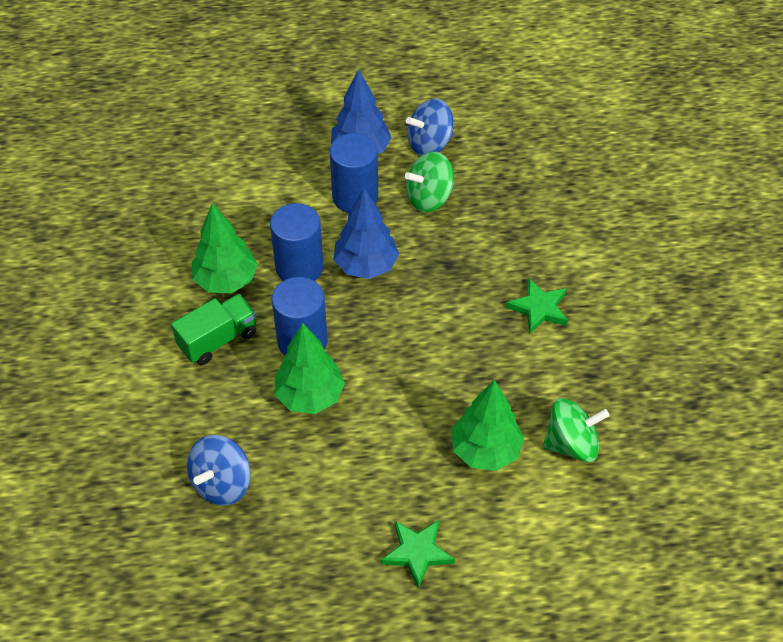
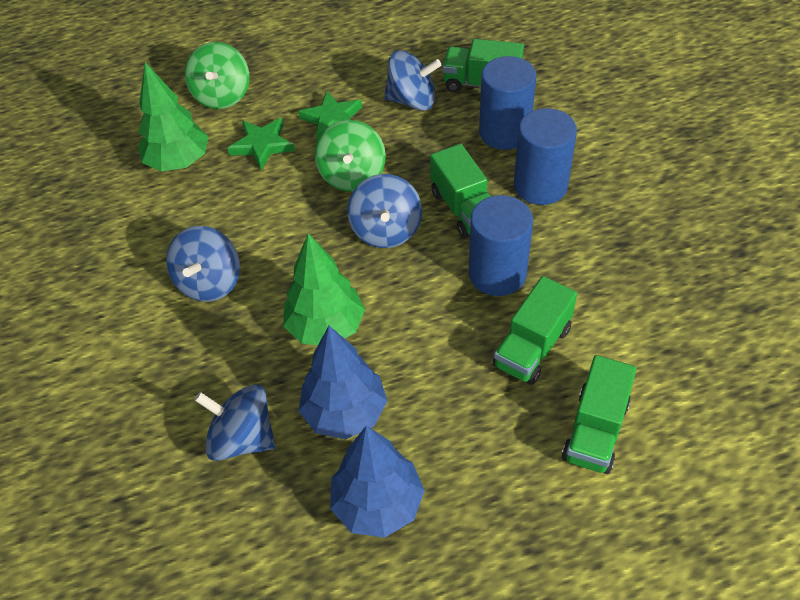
blue spinning top: 2 -> 4
green tree: 3 -> 2
green truck: 1 -> 4

